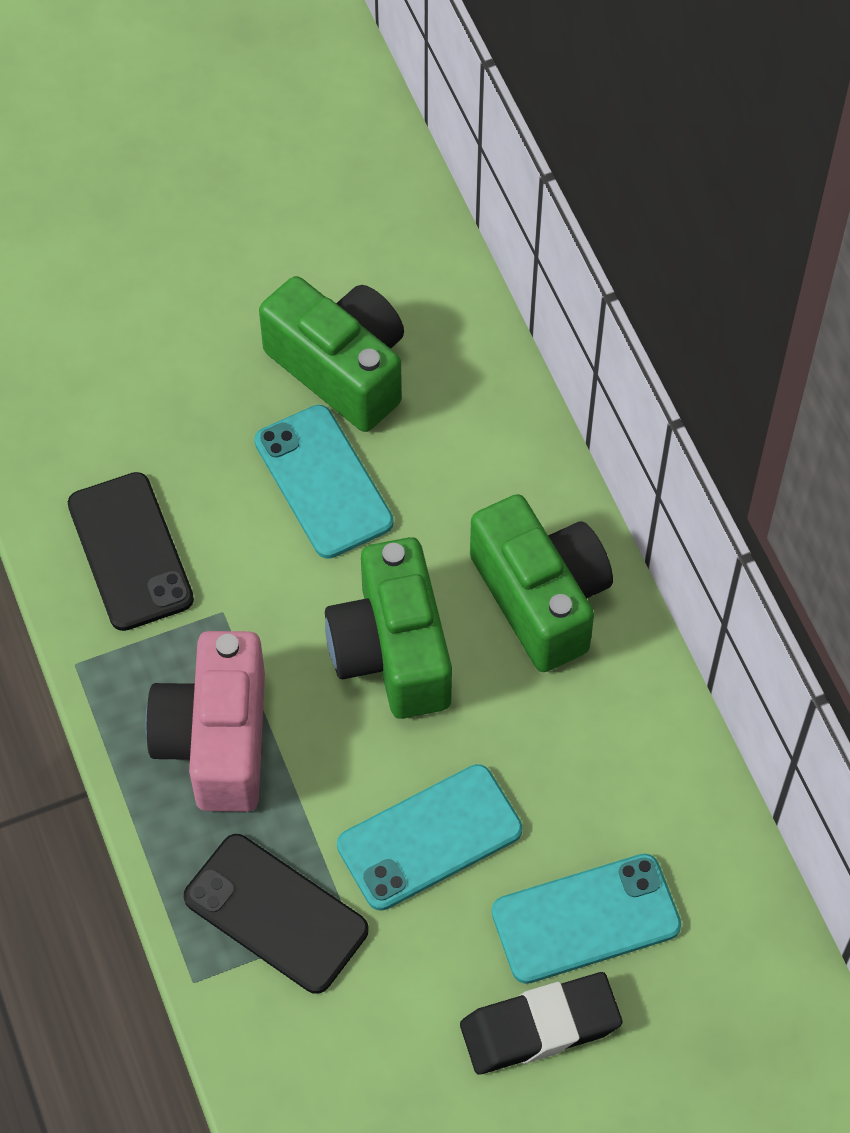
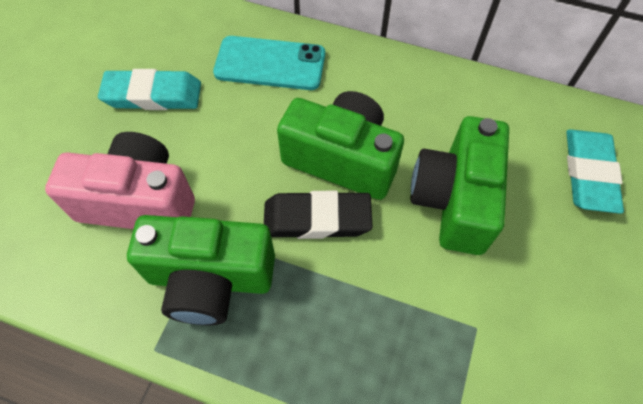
black phone: 2 -> 0
turquoise eraser: 0 -> 2
turquoise phone: 3 -> 1

